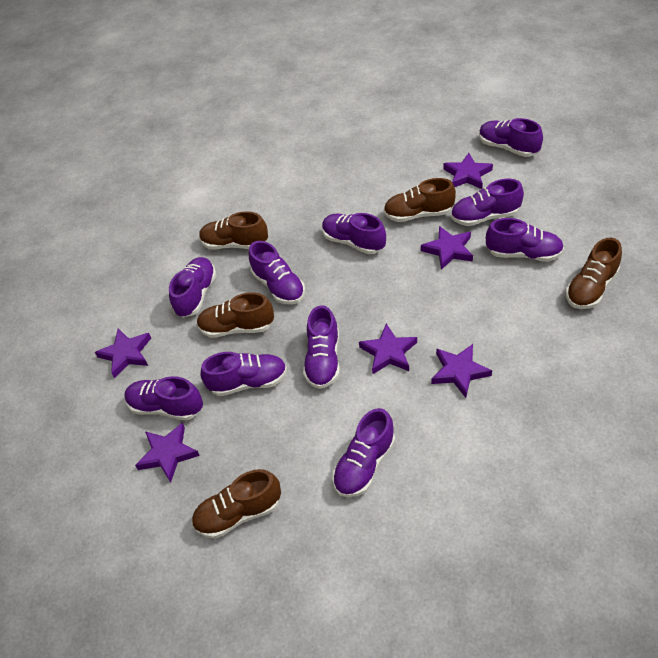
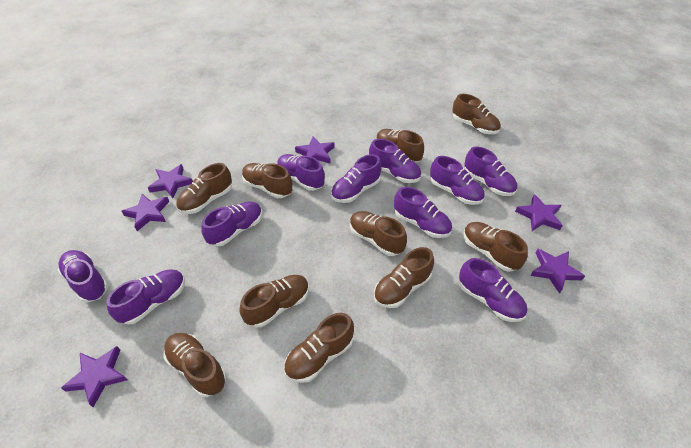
brown shoe: 5 -> 10

